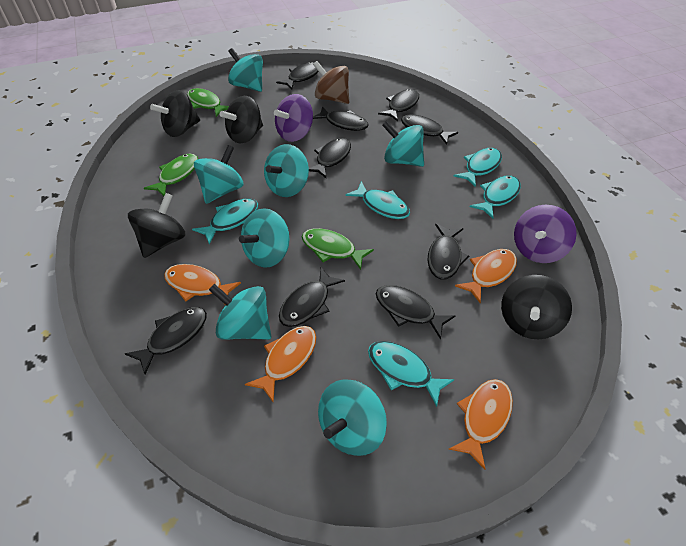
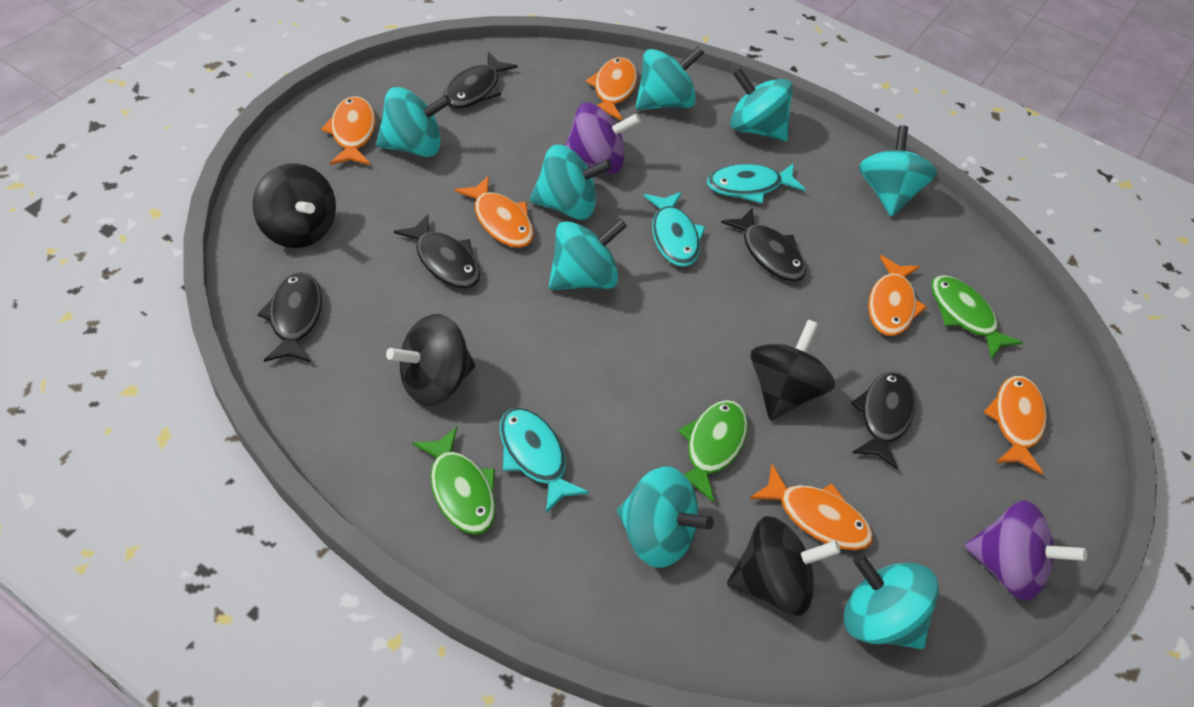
black fish: 9 -> 5
brown spinning top: 1 -> 0
orange fish: 4 -> 6
turquoise fish: 5 -> 3
turquoise spinning top: 7 -> 8

